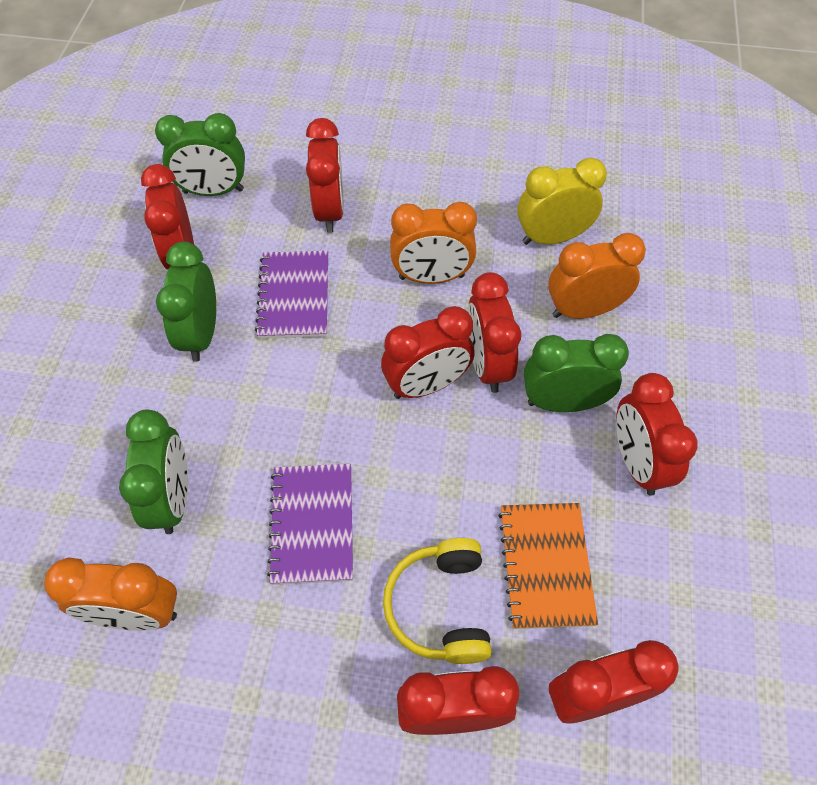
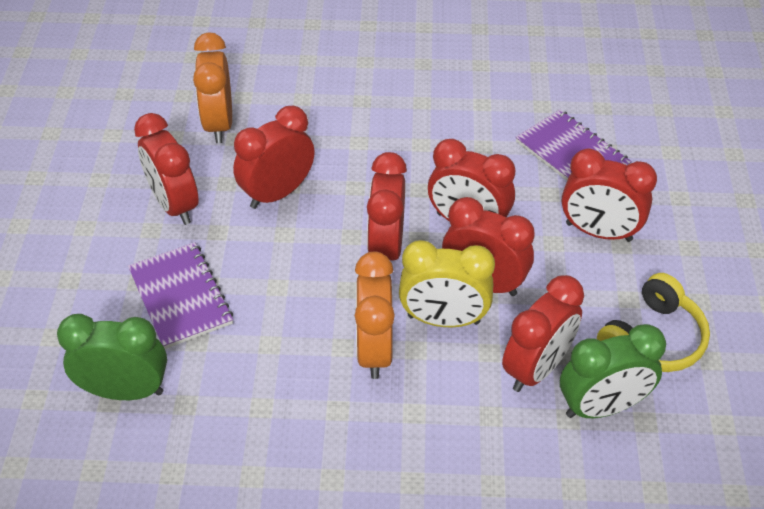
green clock: 4 -> 2
orange clock: 3 -> 2
orange notebook: 1 -> 0

